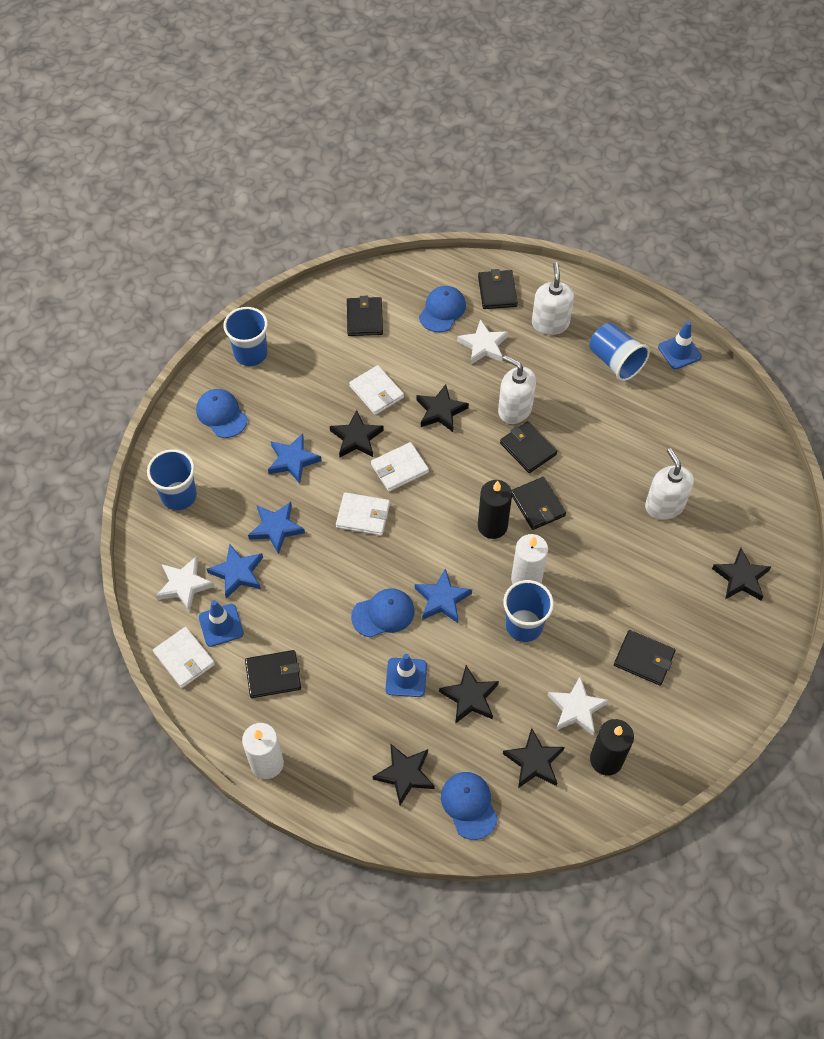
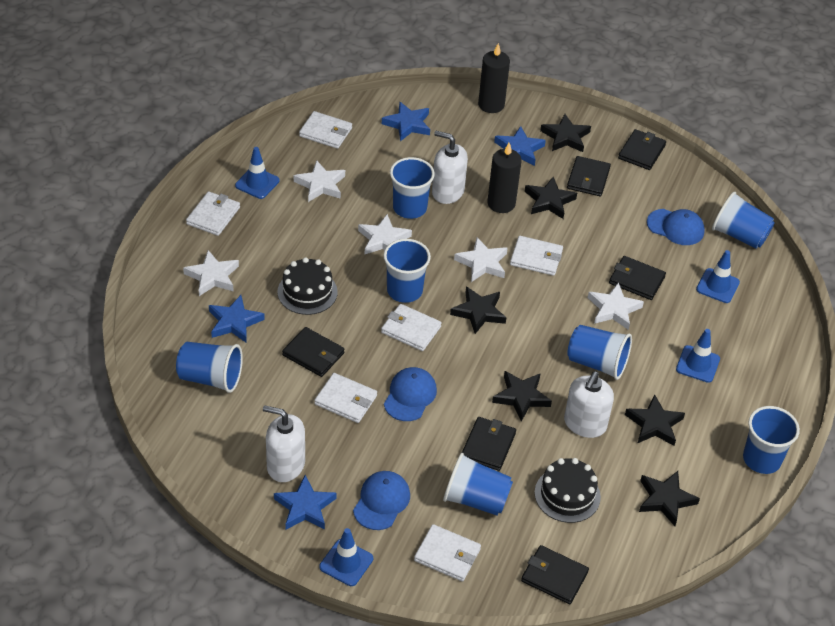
black cake: 0 -> 2
blue cap: 4 -> 3
blue cup: 4 -> 7
blue traffic cone: 3 -> 4
white candle: 2 -> 0
white star: 3 -> 5
white wallet: 4 -> 6

